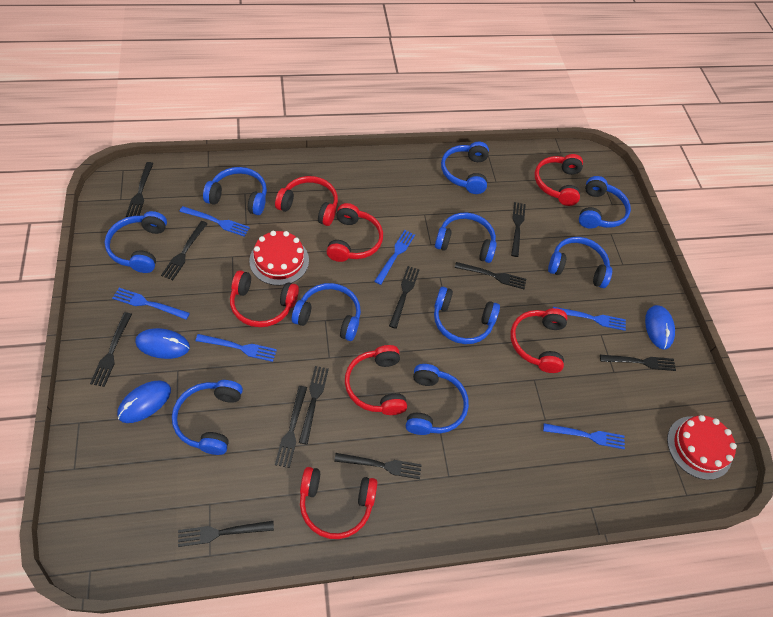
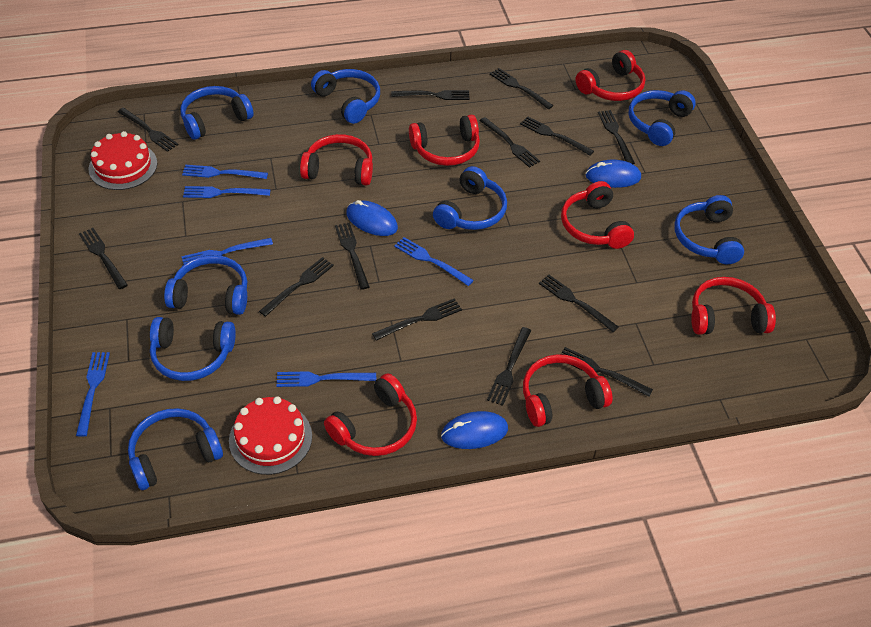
black fork: 11 -> 13
blue headphones: 10 -> 8

